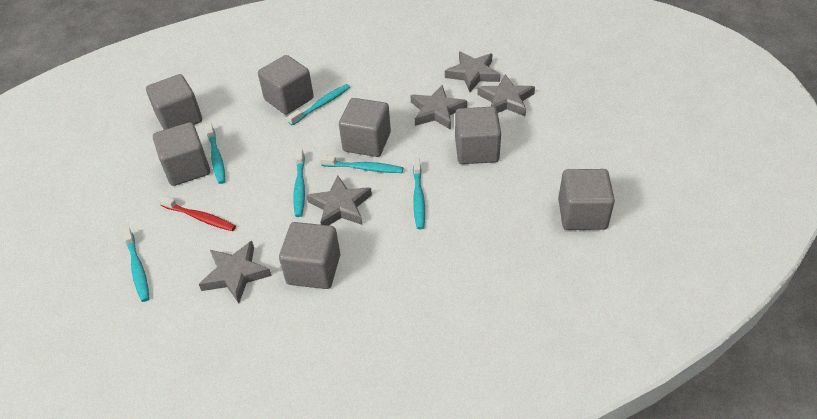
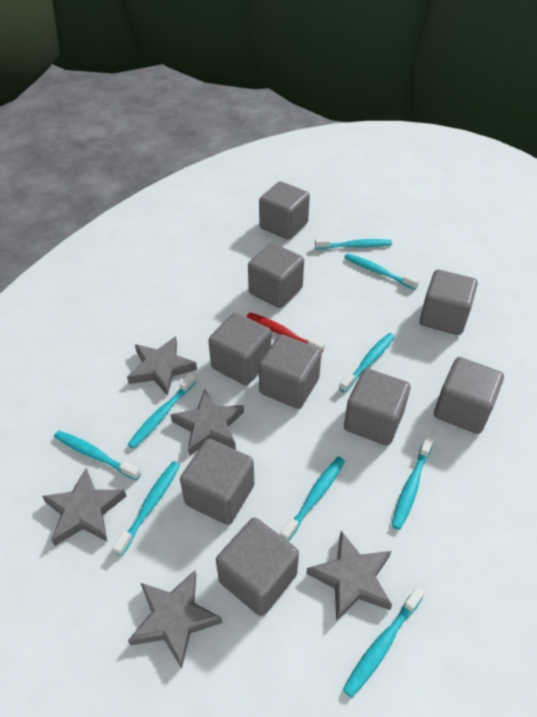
grey cube: 7 -> 9
turquoise toothbrush: 6 -> 9

